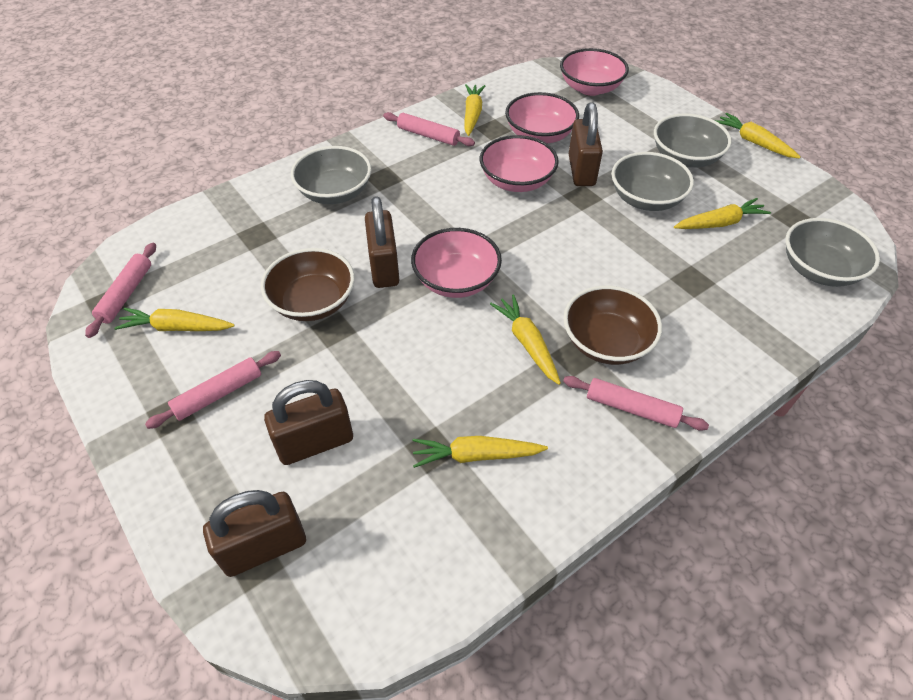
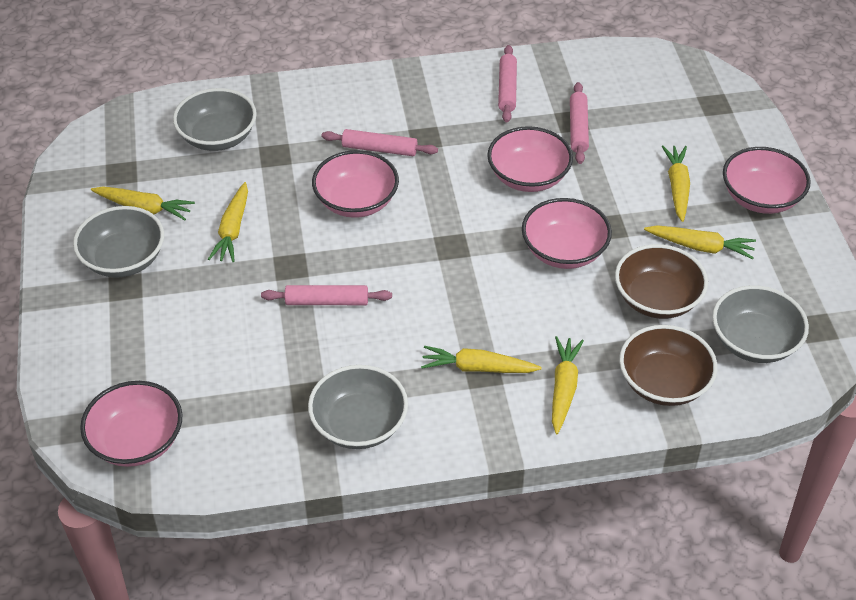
brown padlock: 4 -> 0
pink bowl: 4 -> 5

